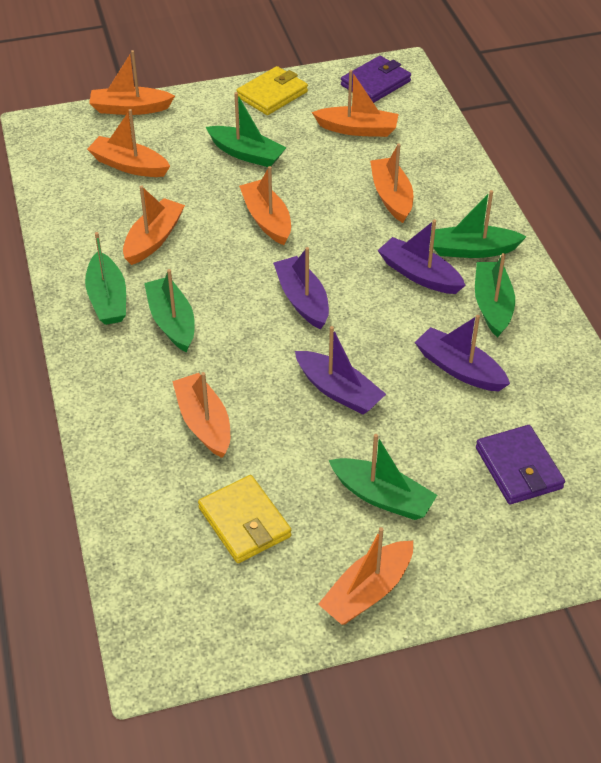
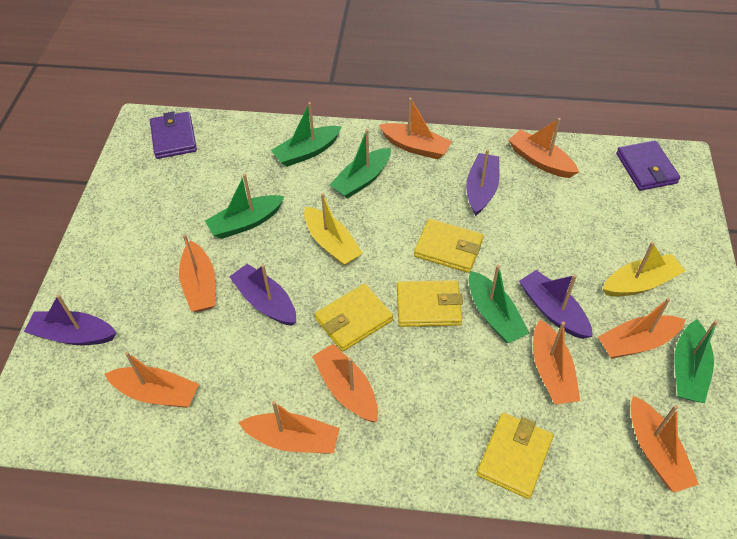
green boat: 6 -> 5
orange boat: 8 -> 9
yellow boat: 0 -> 2
yellow wallet: 2 -> 4

